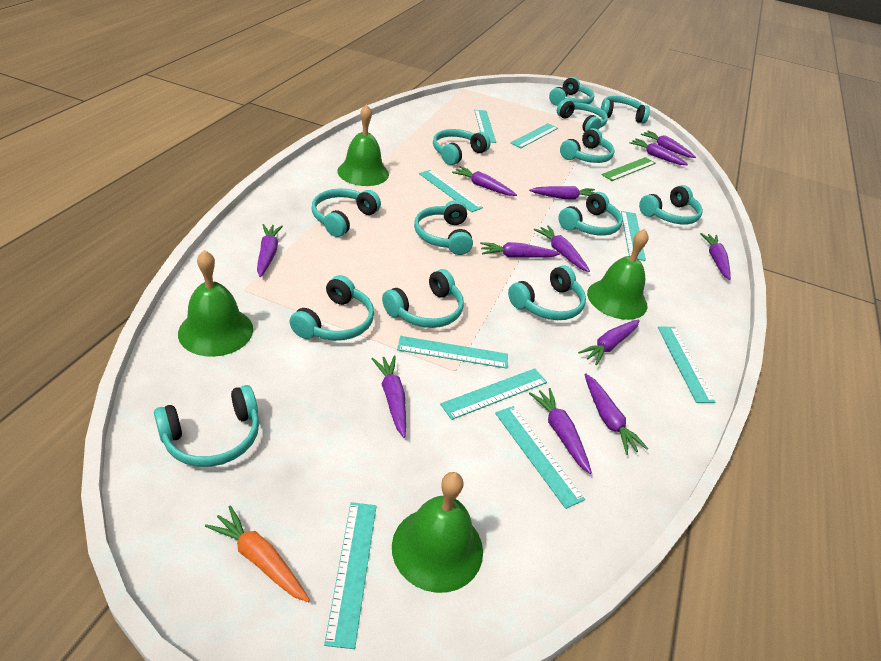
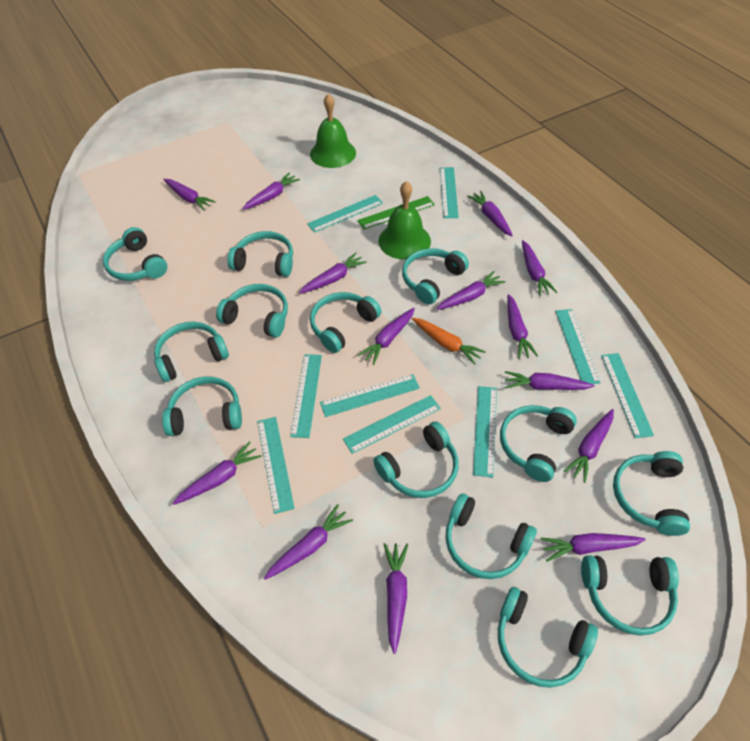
green bell: 4 -> 2
purple carrot: 12 -> 14

